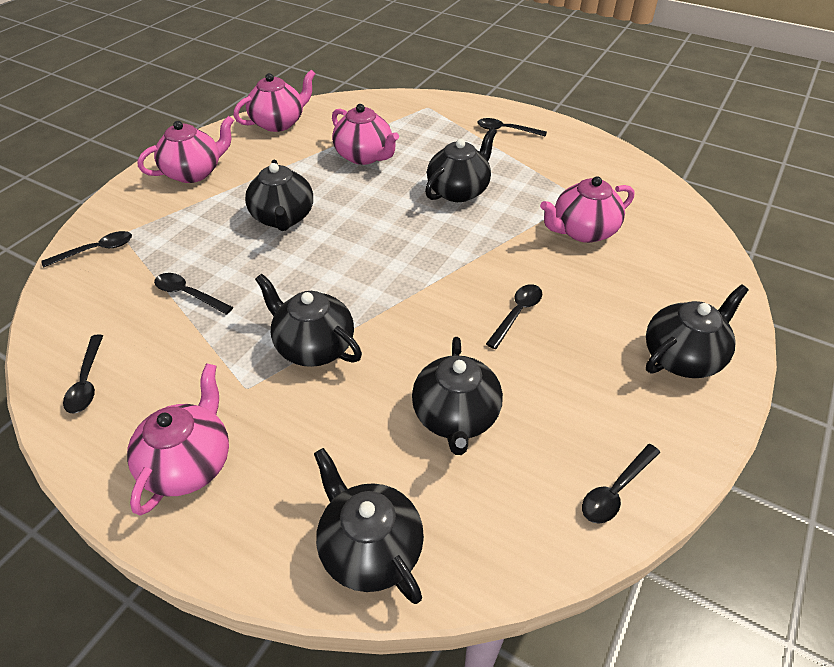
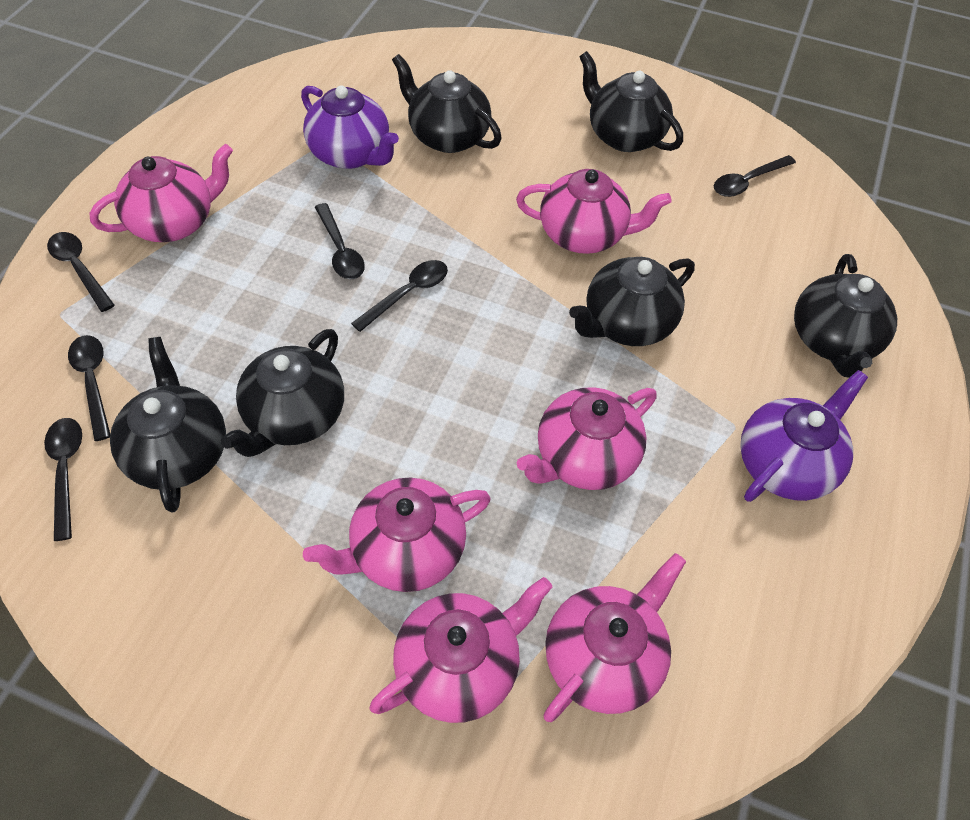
pink teapot: 5 -> 6
purple teapot: 0 -> 2

